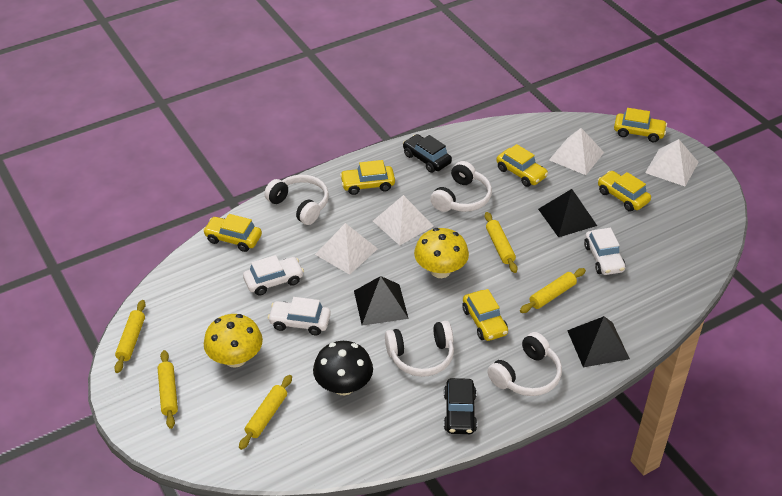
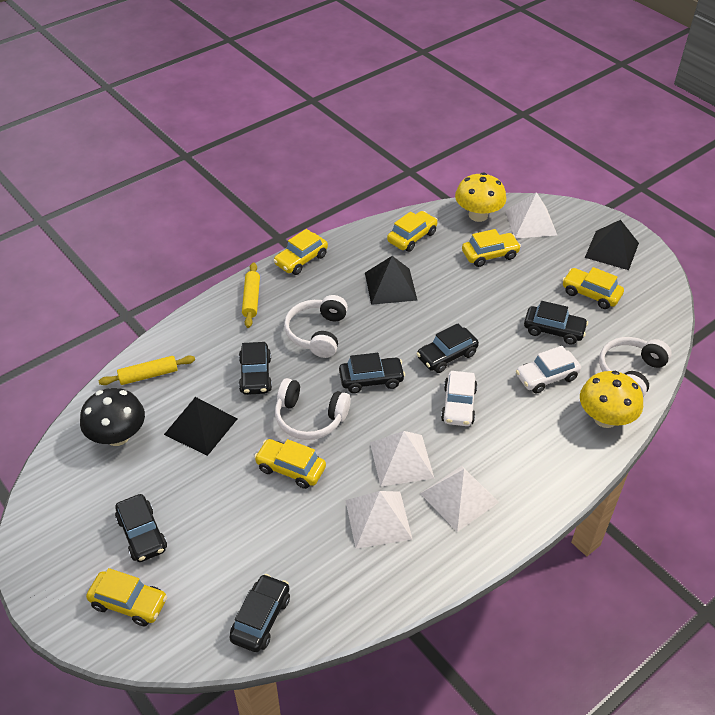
black car: 2 -> 6
white car: 3 -> 2
white headphones: 4 -> 3
yellow rolling pin: 5 -> 2

